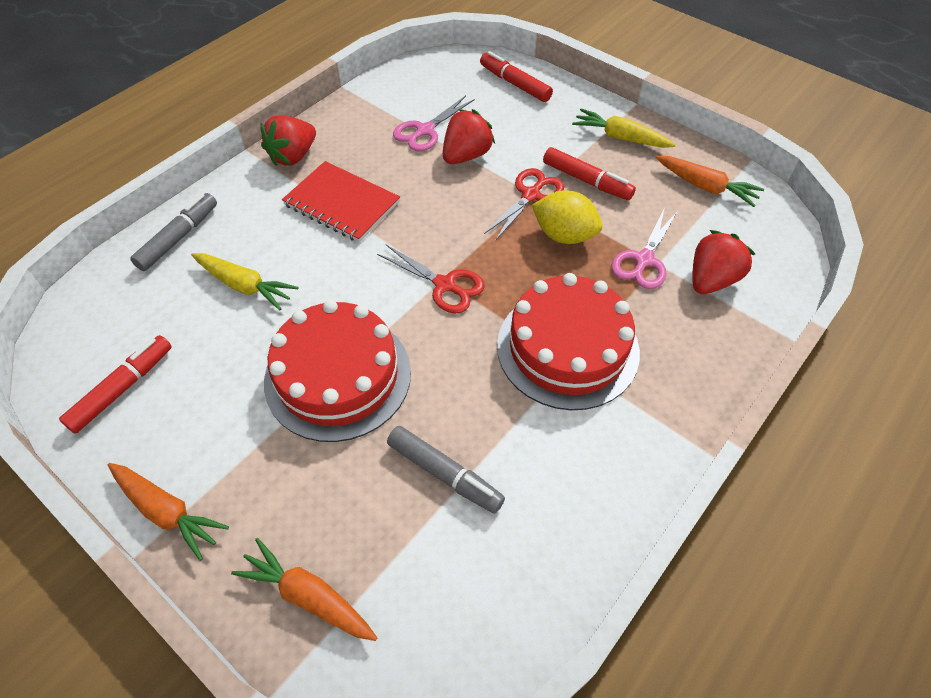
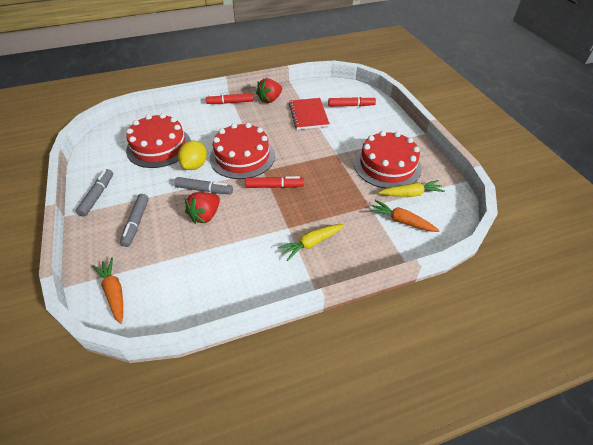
grey marker: 2 -> 3
orange carrot: 3 -> 2
pink scissors: 2 -> 0
red cake: 2 -> 3
red scissors: 2 -> 0
red strawberry: 3 -> 2

